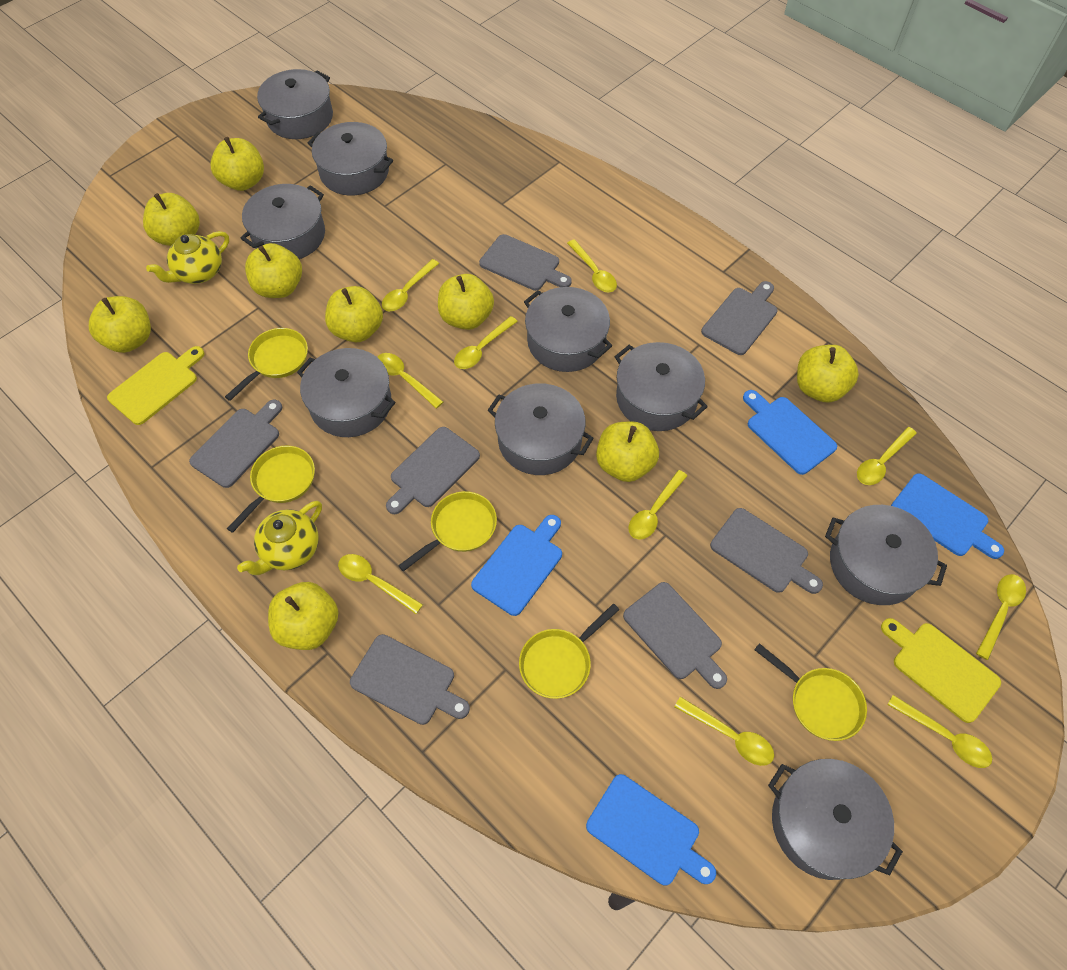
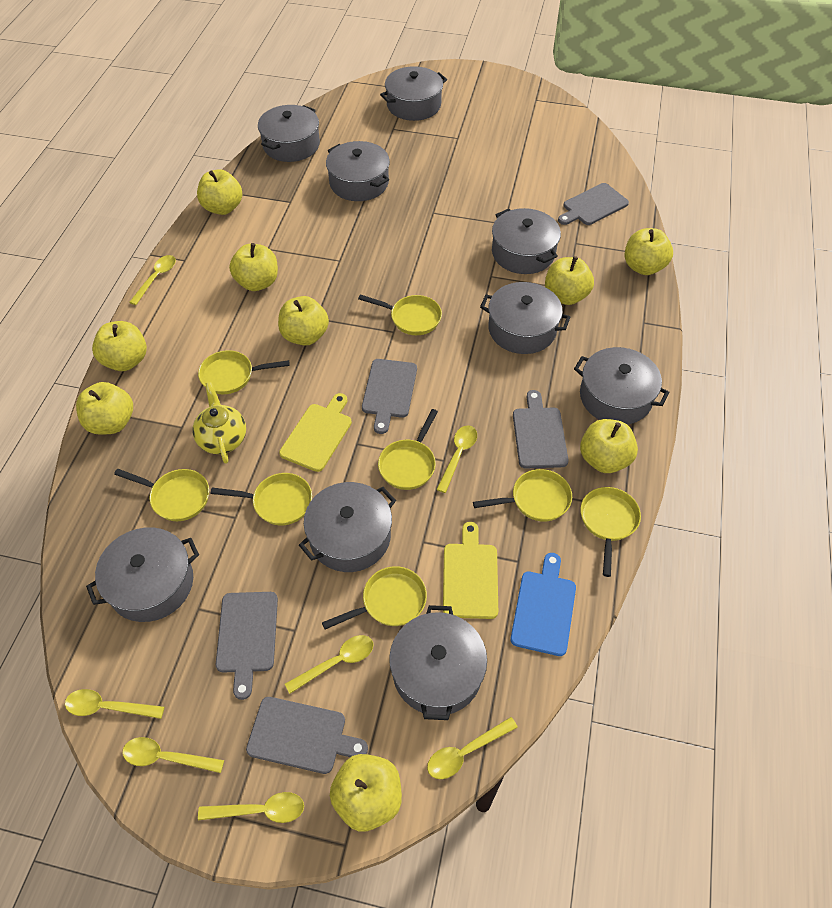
blue cutting board: 4 -> 1
grey cutting board: 7 -> 5
yellow pan: 5 -> 8
yellow spoon: 10 -> 7
yellow teapot: 2 -> 1

